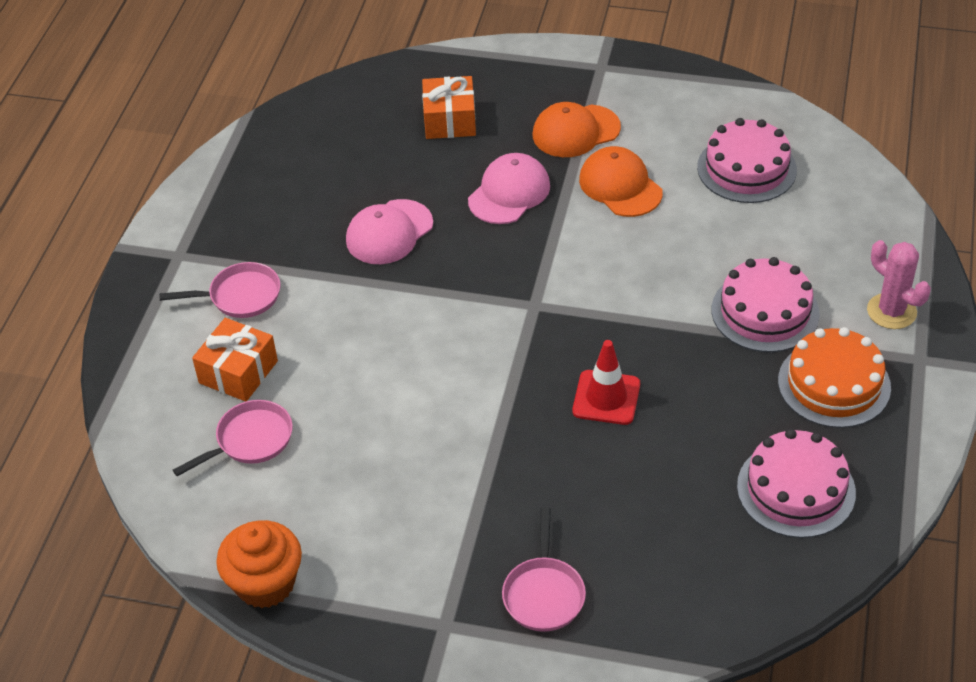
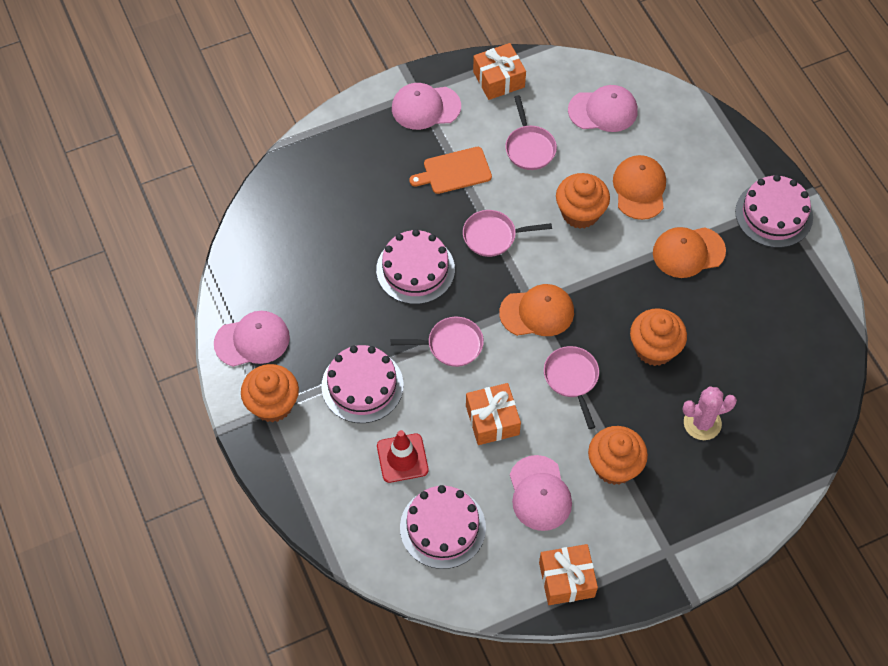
orange cake: 1 -> 0
orange cap: 2 -> 3
orange cupcake: 1 -> 4
orange cutting board: 0 -> 1
orange gift: 2 -> 3
pink cake: 3 -> 4
pink cap: 2 -> 4
pink pan: 3 -> 4

